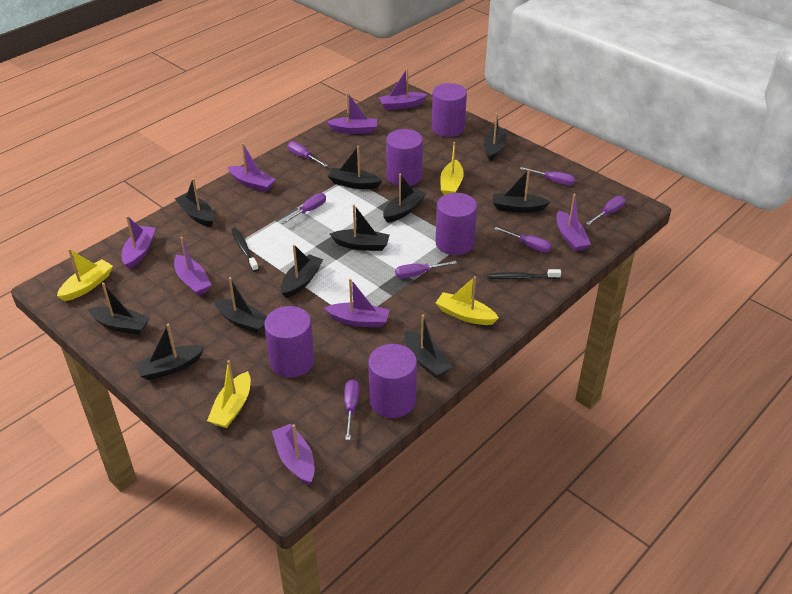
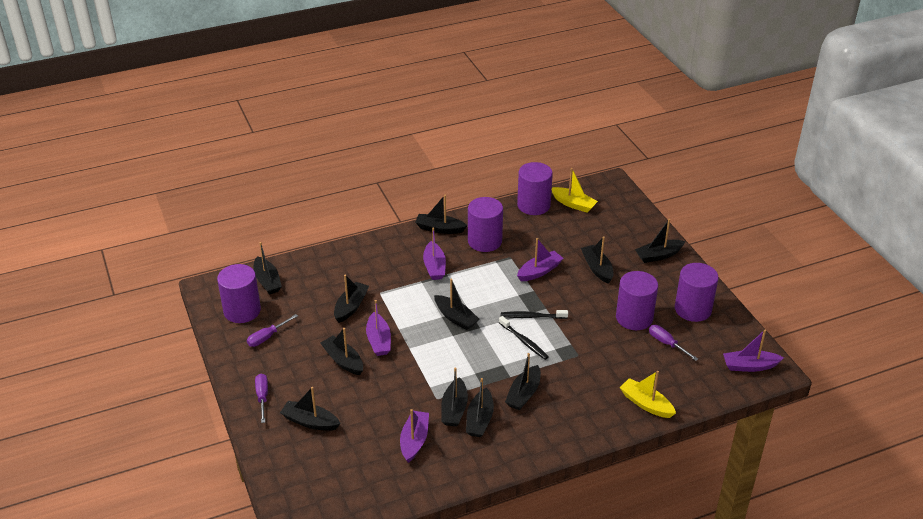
purple boat: 8 -> 5
purple screwdriver: 7 -> 3
yellow boat: 4 -> 2

